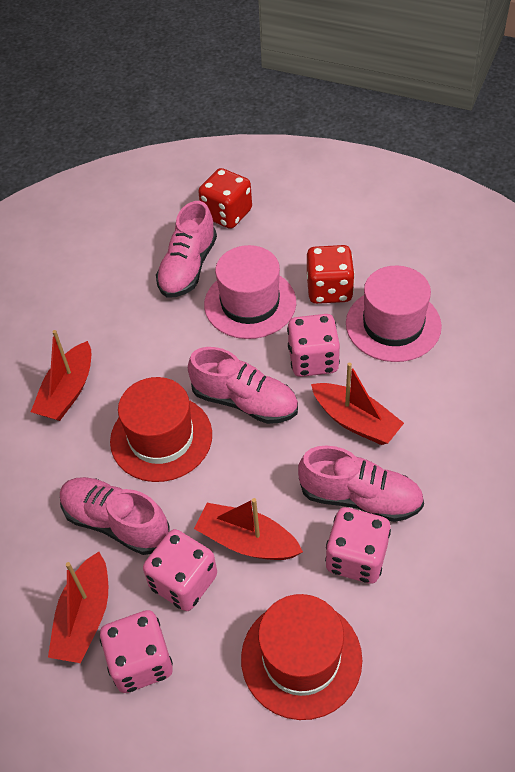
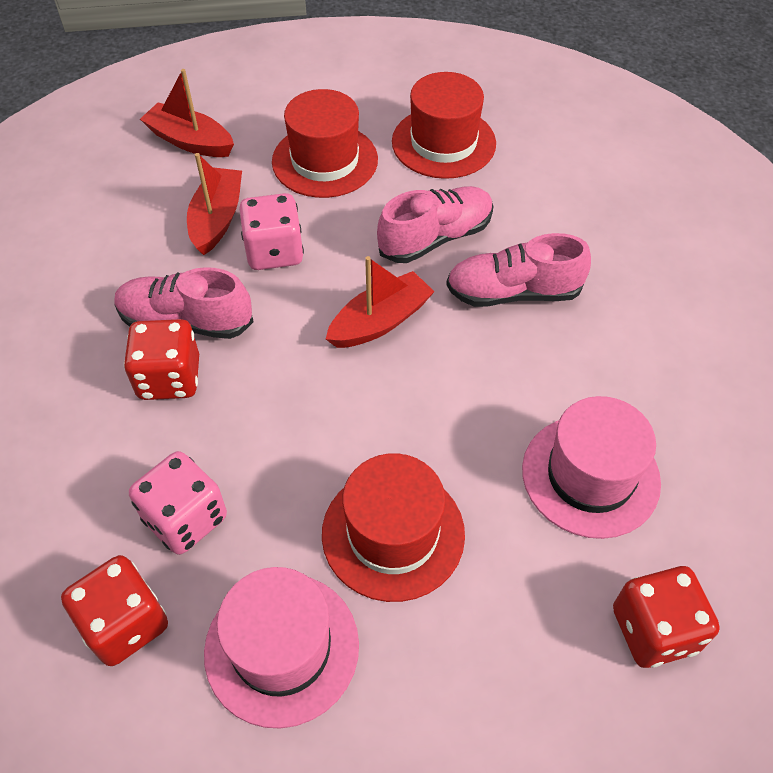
pink dice: 4 -> 2
pink shoe: 4 -> 3
red boat: 4 -> 3
red dice: 2 -> 3
red hat: 2 -> 3

